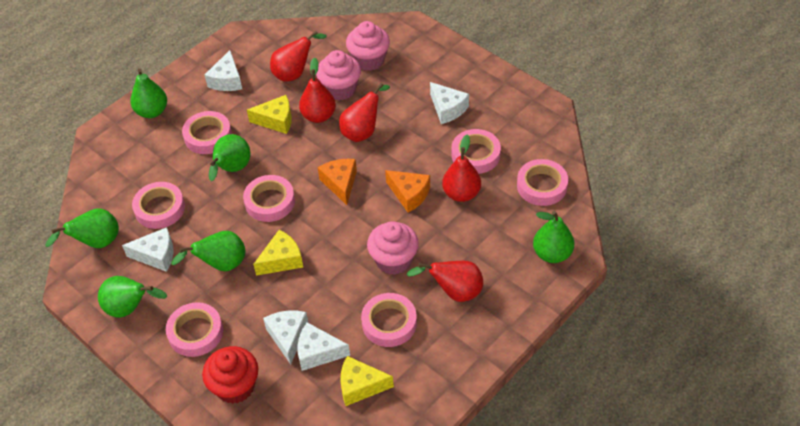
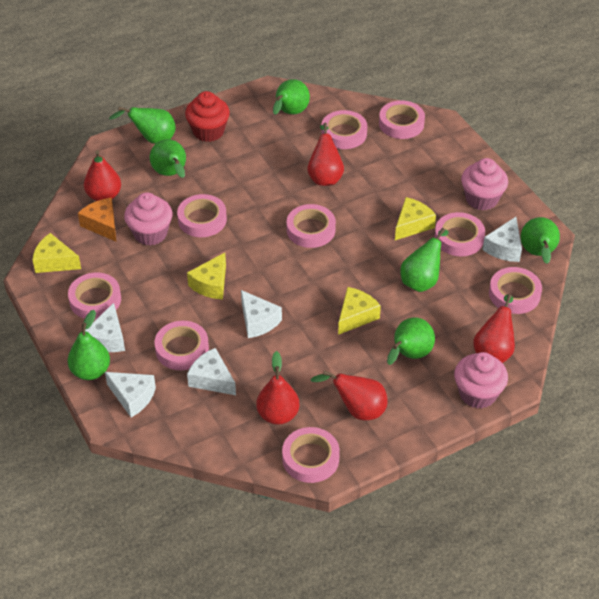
green pear: 6 -> 7
orange cheese: 2 -> 1
pink tape: 7 -> 9
yellow cheese: 3 -> 4

